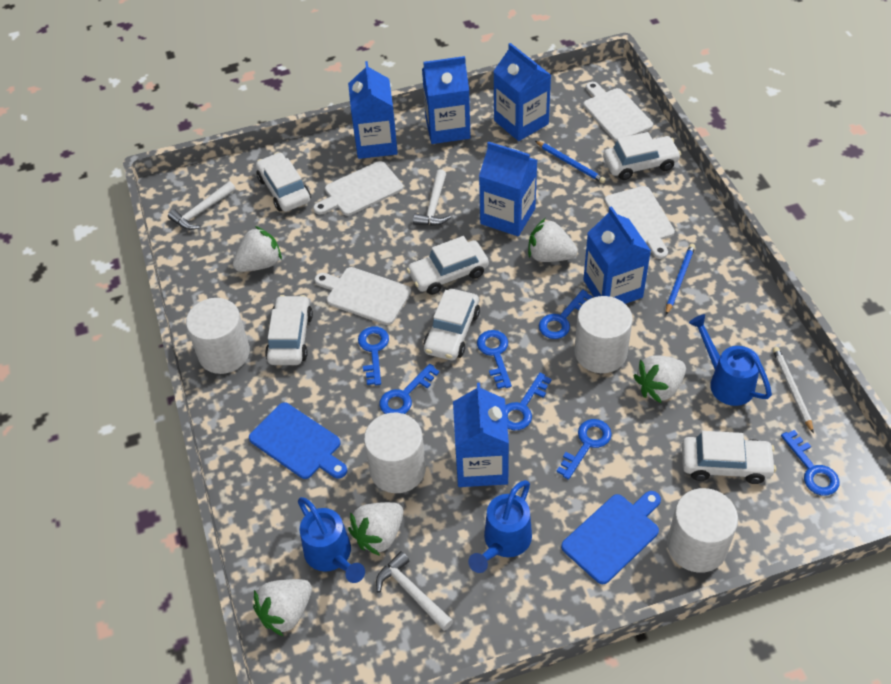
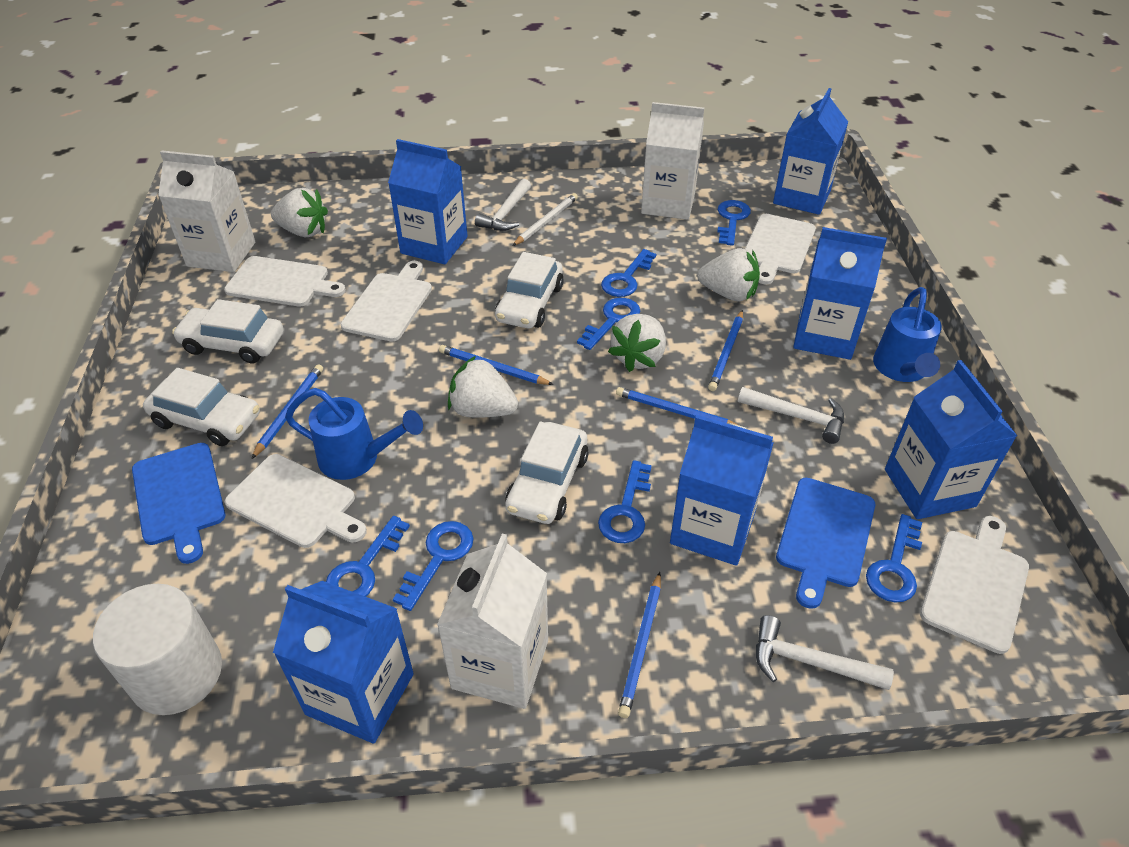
blue pencil: 2 -> 5
blue watering can: 3 -> 2
white car: 6 -> 4
white carton: 0 -> 3
white cutting board: 4 -> 5
white cylinder: 4 -> 1
white strawberry: 5 -> 4

